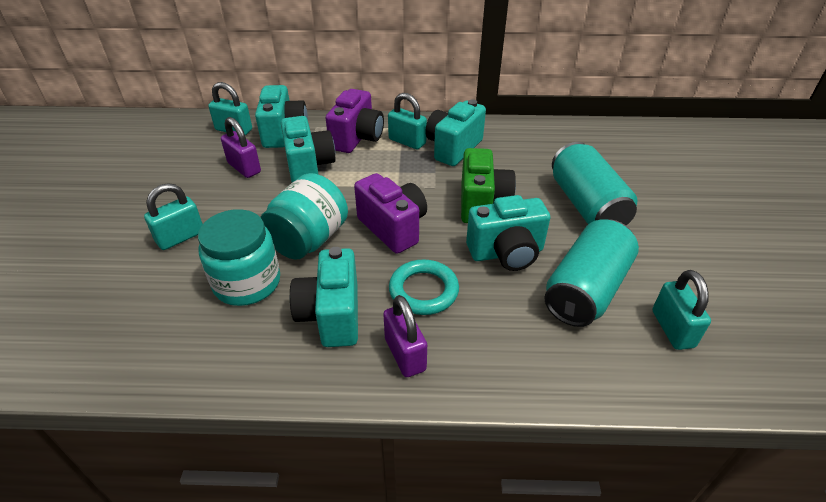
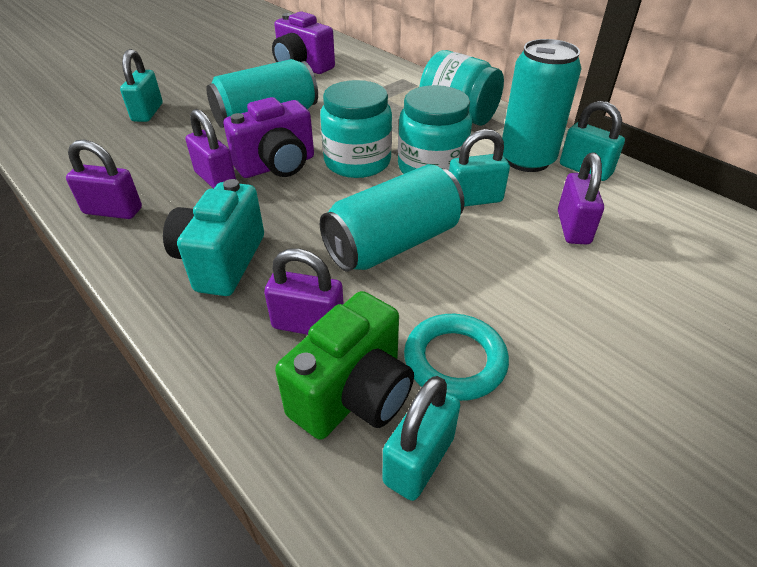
purple padlock: 2 -> 4
turquoise camera: 5 -> 1
turquoise can: 2 -> 3
turquoise jar: 2 -> 3

